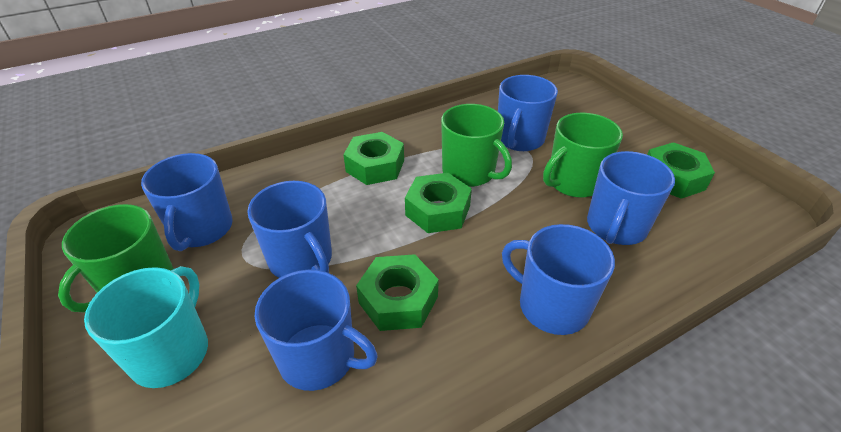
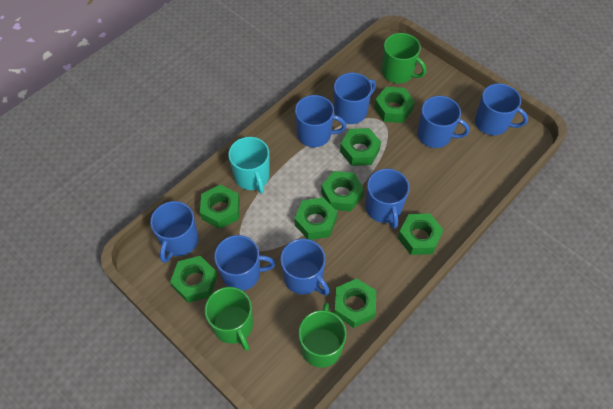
blue mug: 6 -> 8
green nut: 4 -> 8

